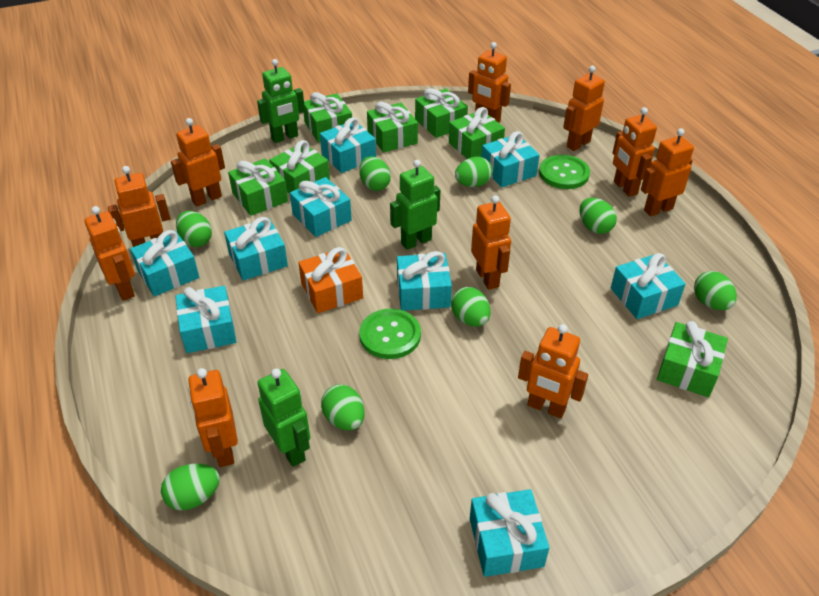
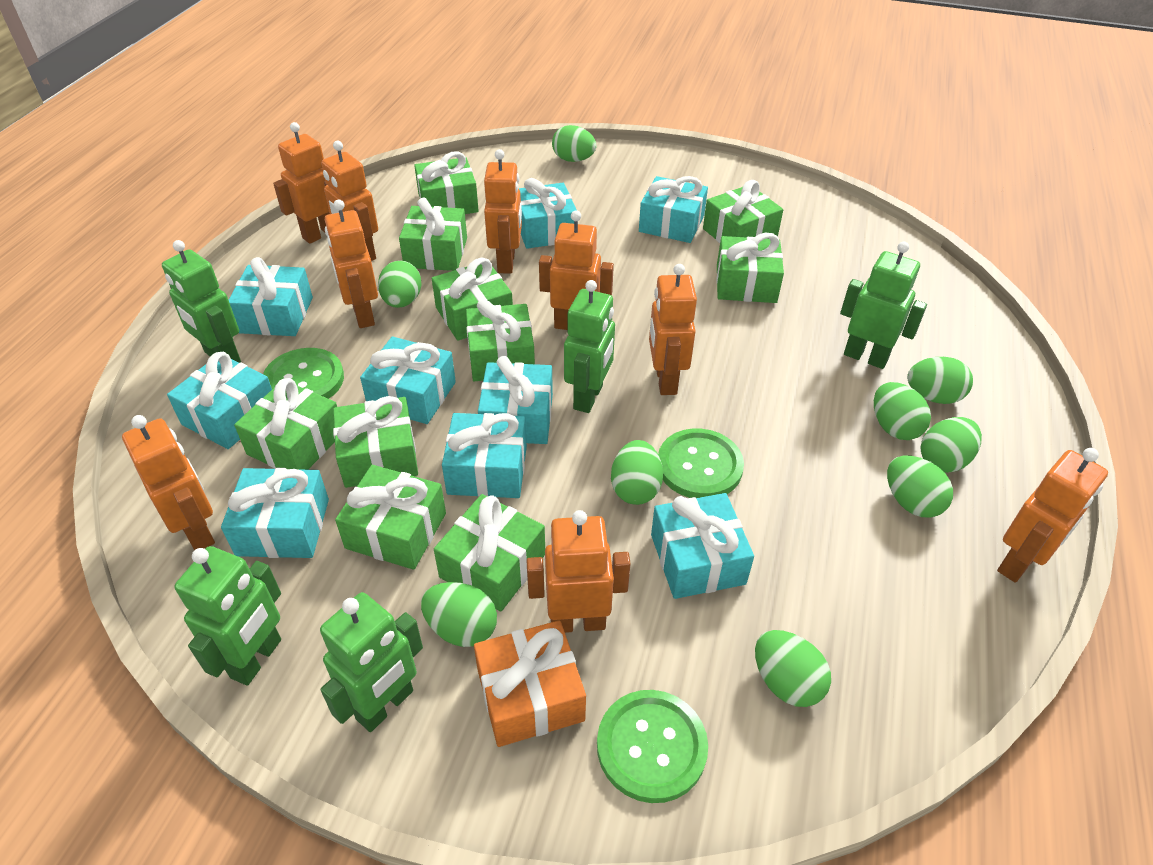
green button: 2 -> 3
green egg: 8 -> 9
green gift: 7 -> 10
green robot: 3 -> 5
orange robot: 10 -> 9

